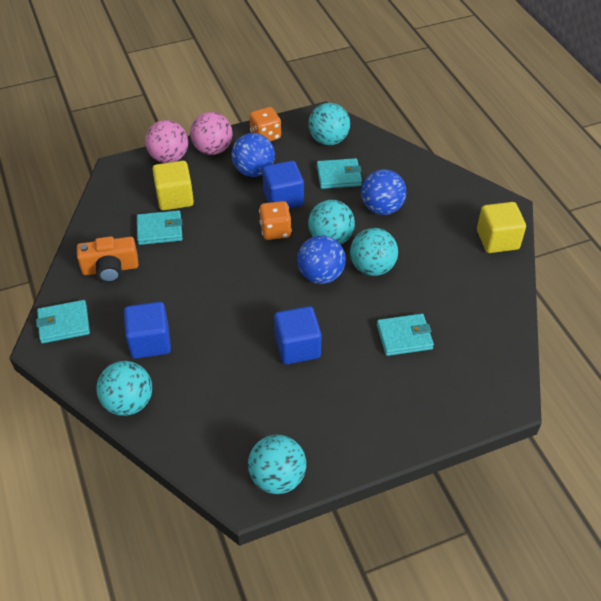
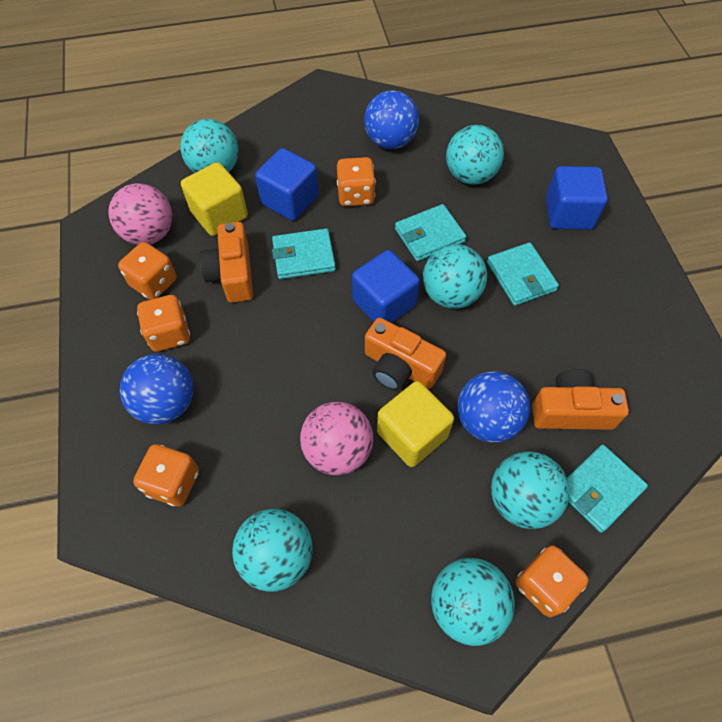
orange camera: 1 -> 3
orange dice: 2 -> 5
turquoise ball: 5 -> 6

